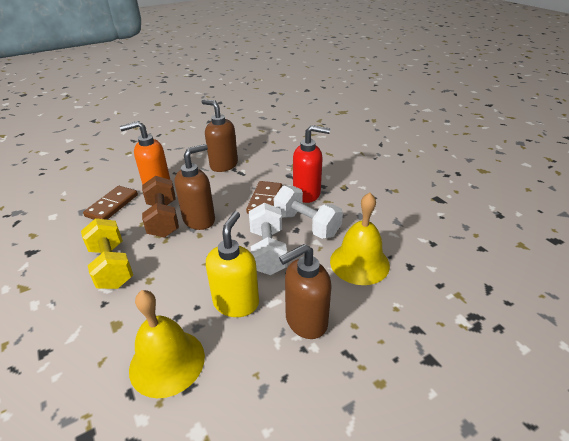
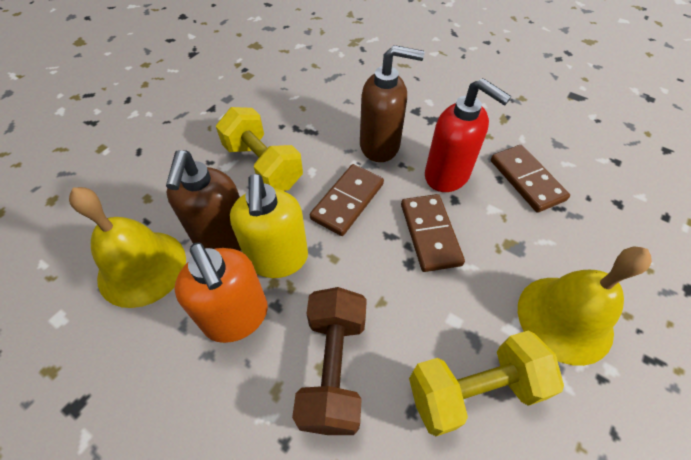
brown domino: 2 -> 3
brown soap dispenser: 3 -> 2
white dumbbell: 2 -> 0
yellow dumbbell: 1 -> 2

